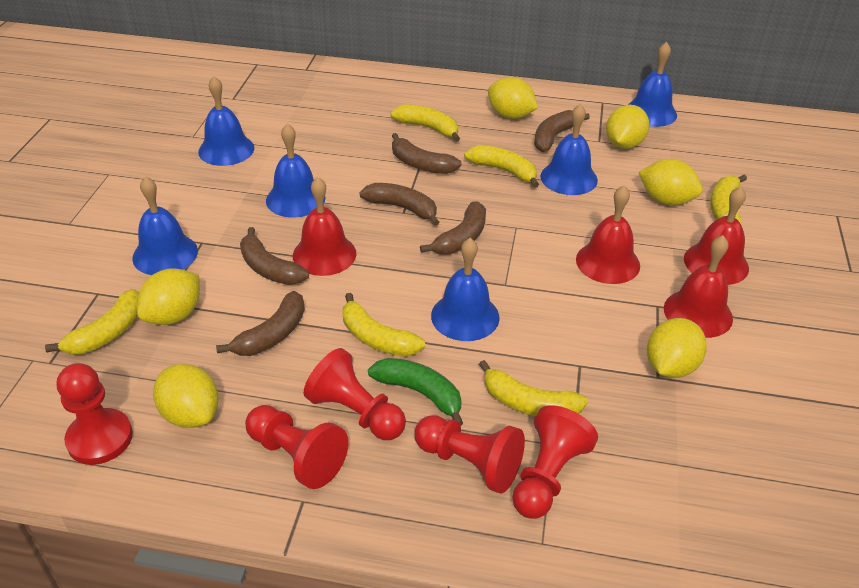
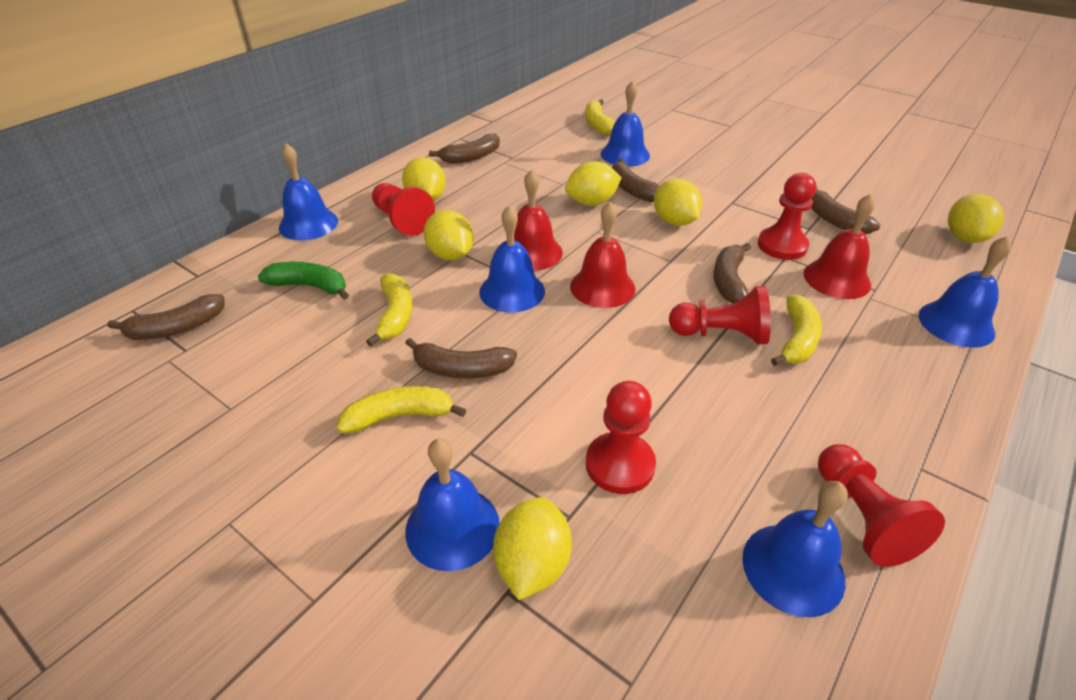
red bell: 4 -> 3
yellow banana: 6 -> 4

